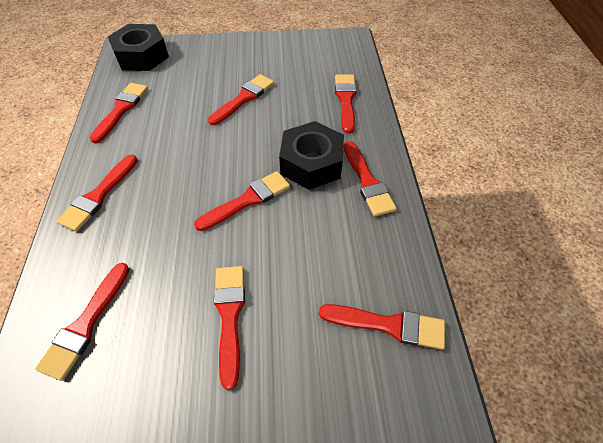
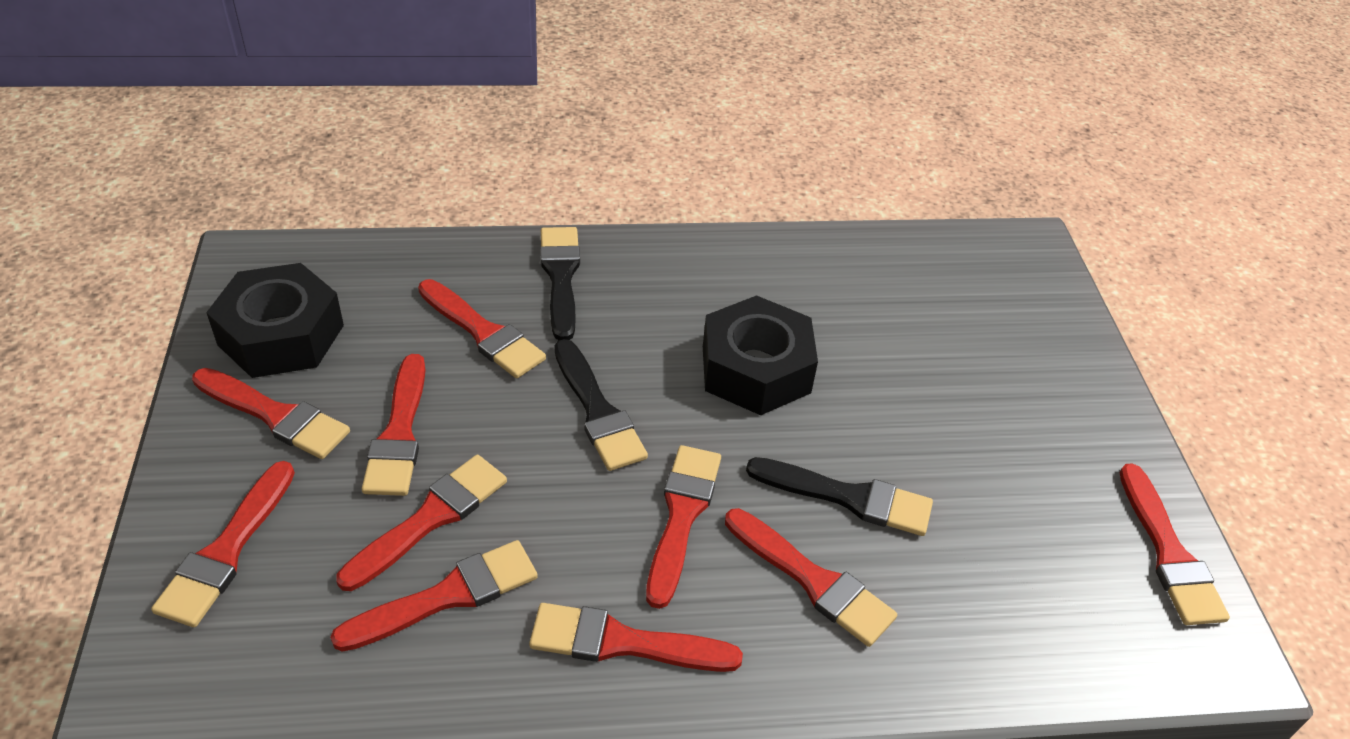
black brush: 0 -> 3
red brush: 9 -> 10

